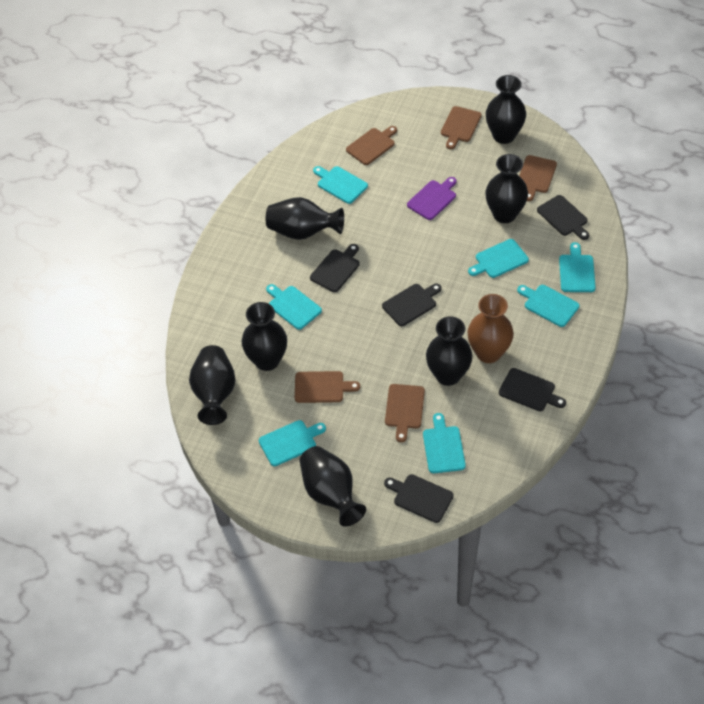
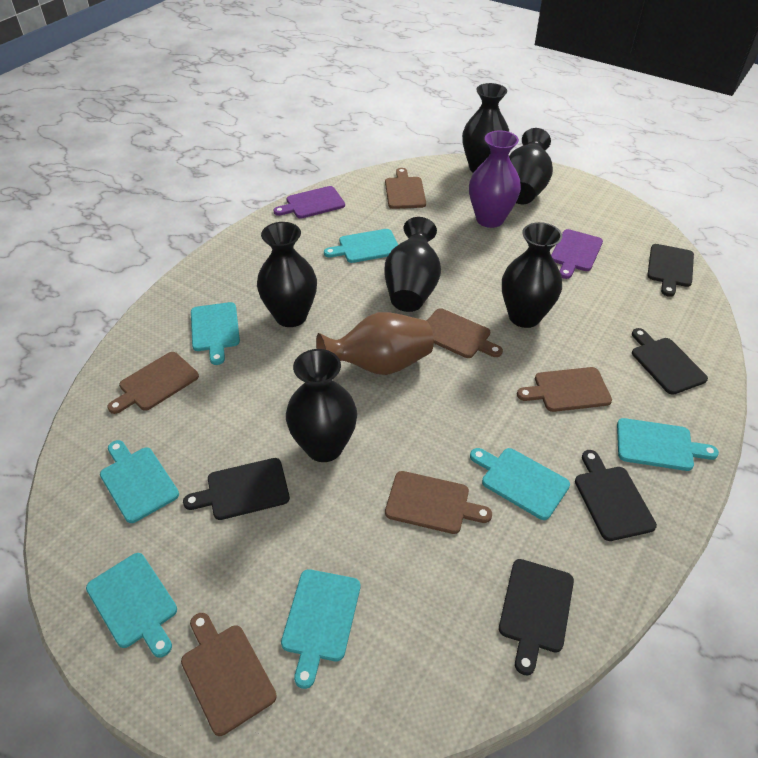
black vase: 7 -> 6
brown cutting board: 5 -> 6
purple cutting board: 1 -> 2
purple vase: 0 -> 1

